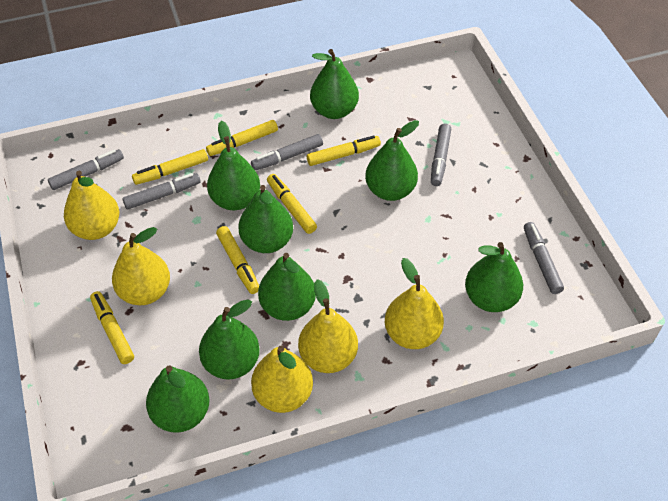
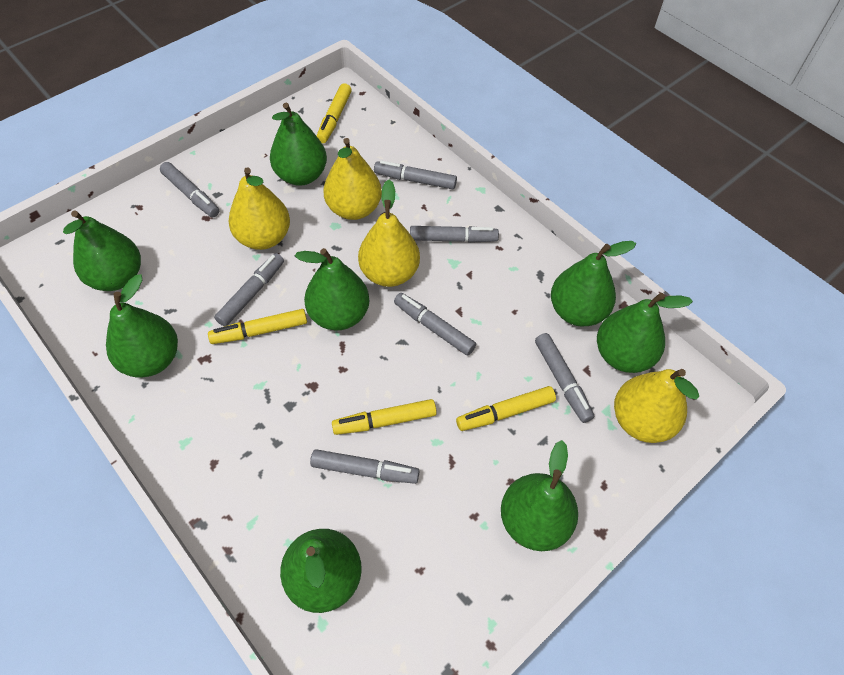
grey marker: 5 -> 7
yellow marker: 6 -> 4
yellow pear: 5 -> 4

